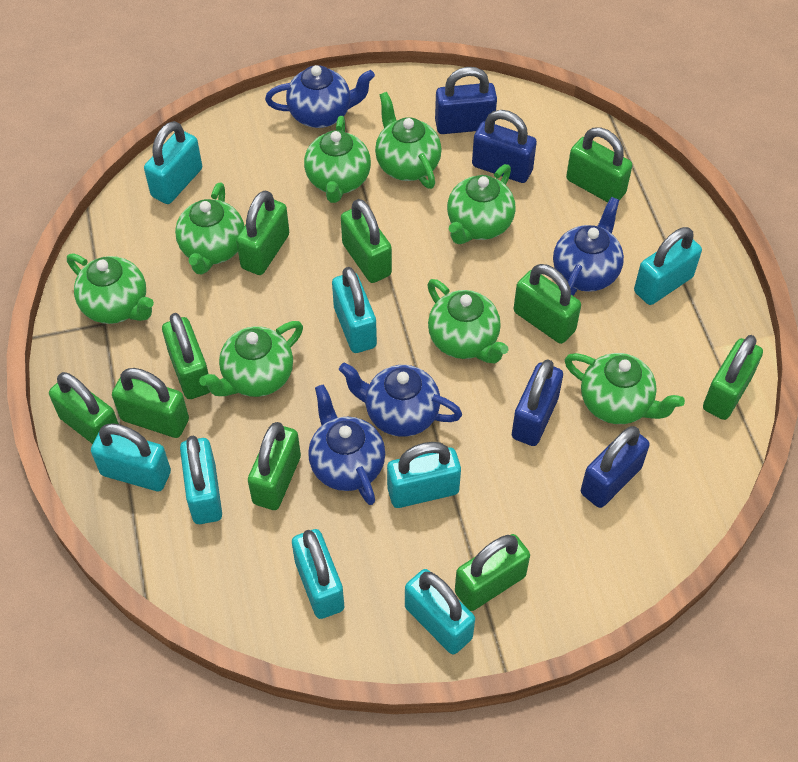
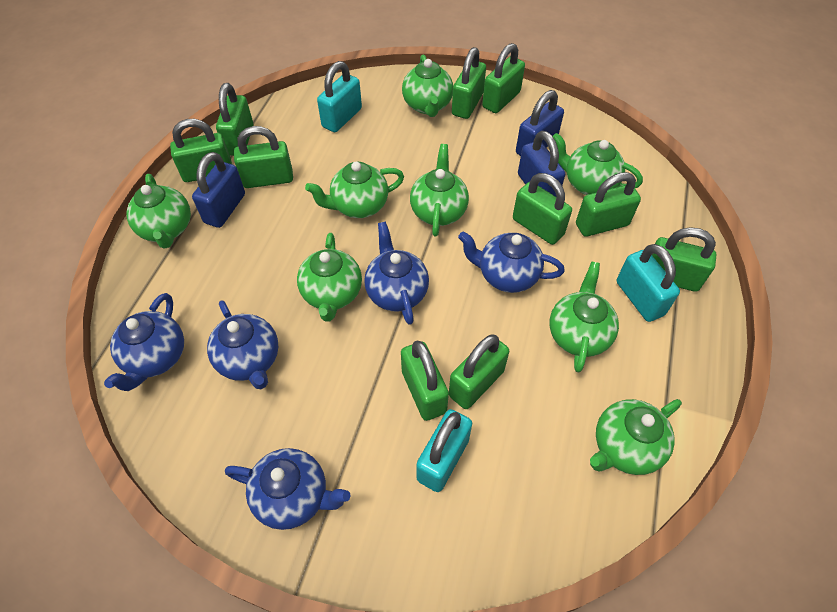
blue padlock: 4 -> 3
blue teapot: 4 -> 5
turquoise padlock: 8 -> 3

